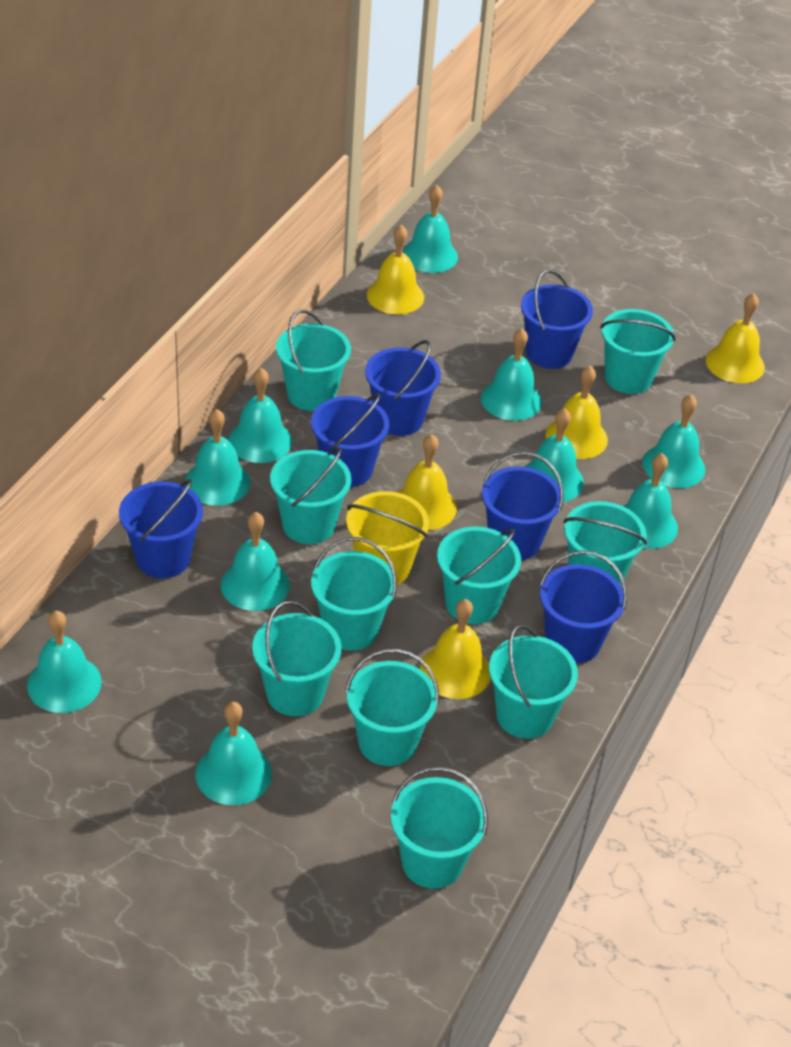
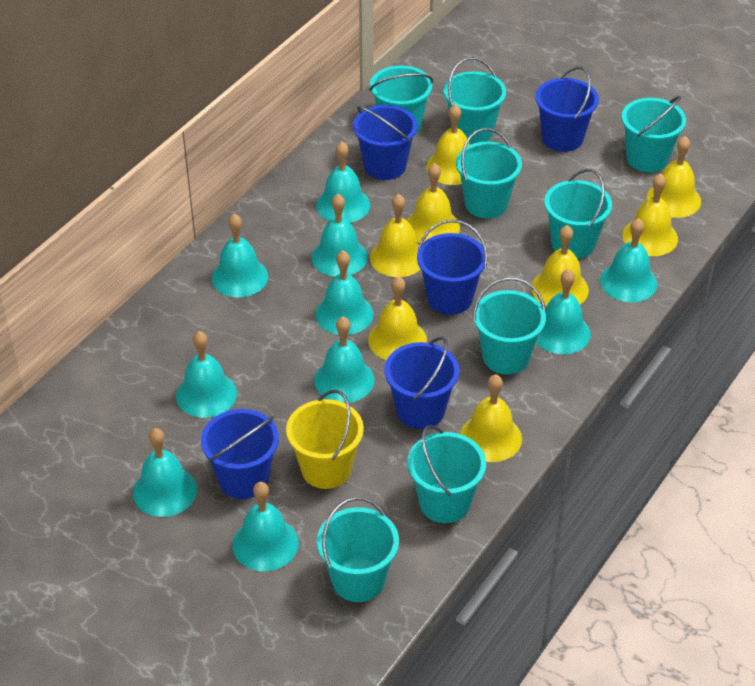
blue bucket: 6 -> 5
turquoise bucket: 10 -> 8
yellow bell: 5 -> 8

